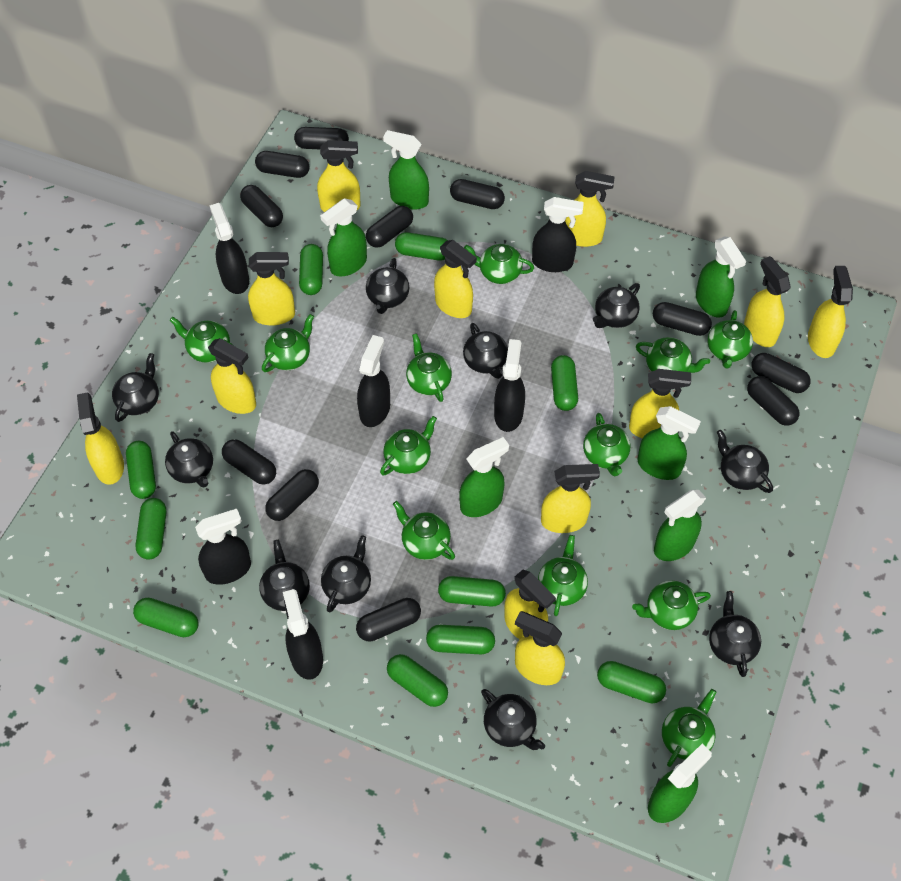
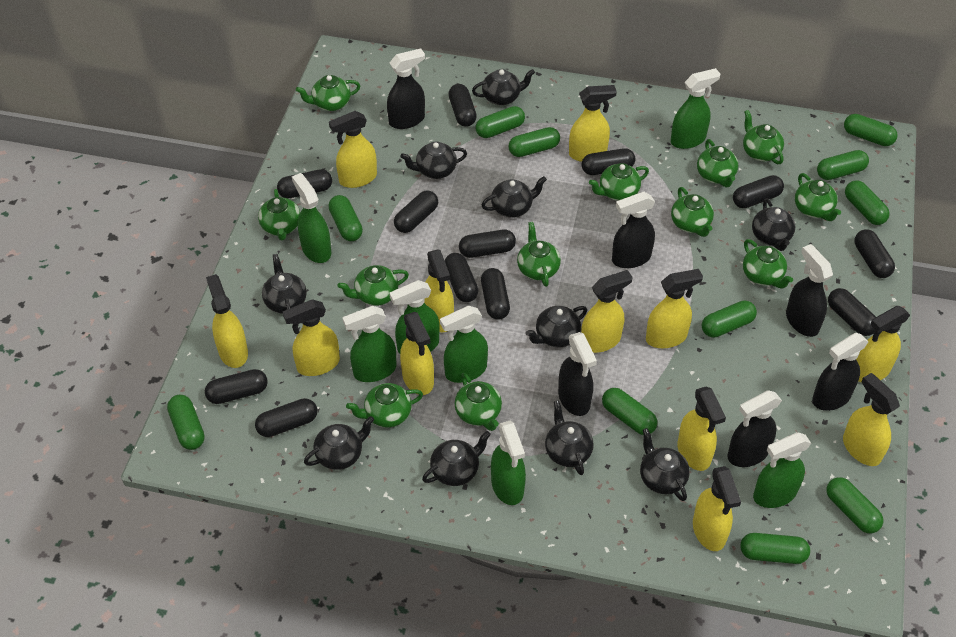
black capsule: 11 -> 12
green capsule: 10 -> 11

